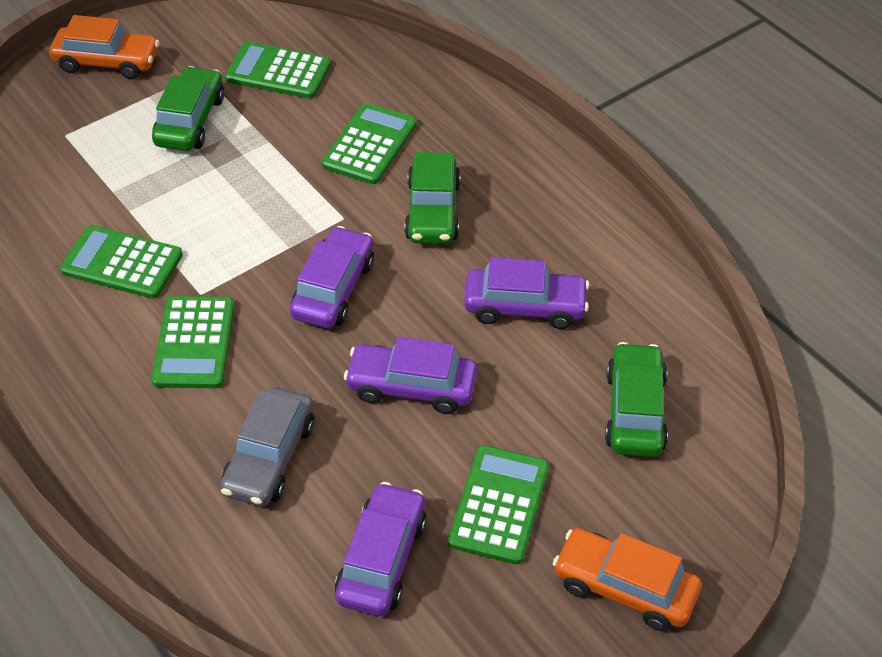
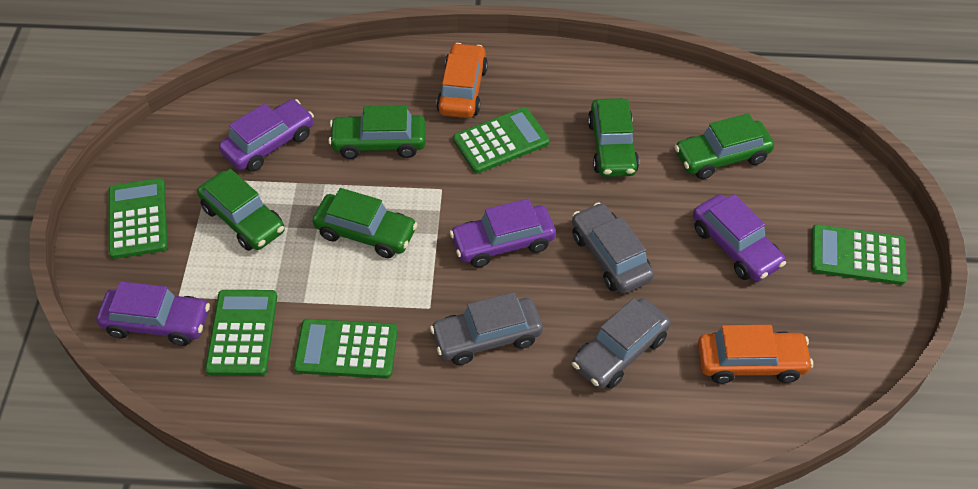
green car: 3 -> 5
grey car: 1 -> 3

